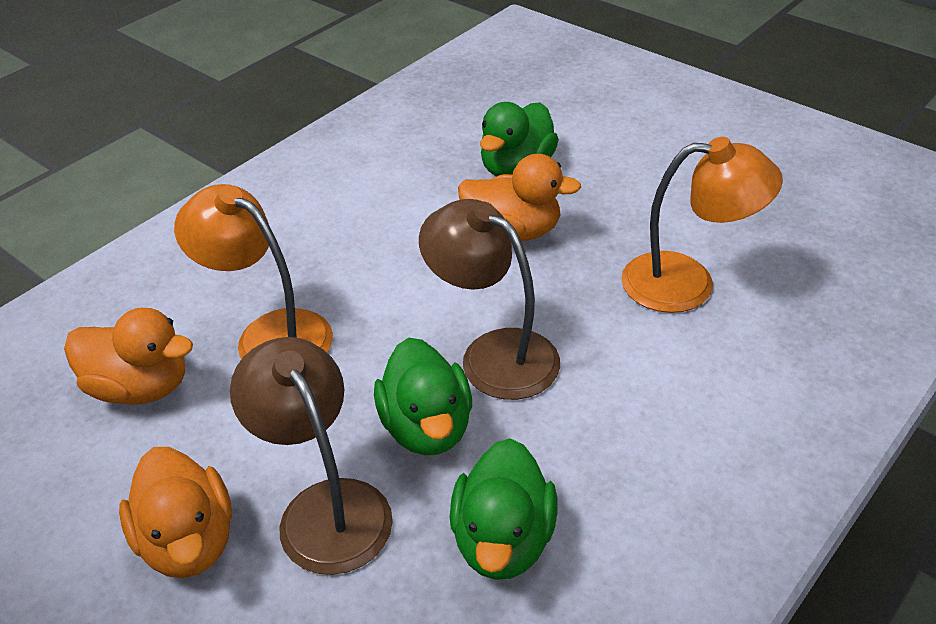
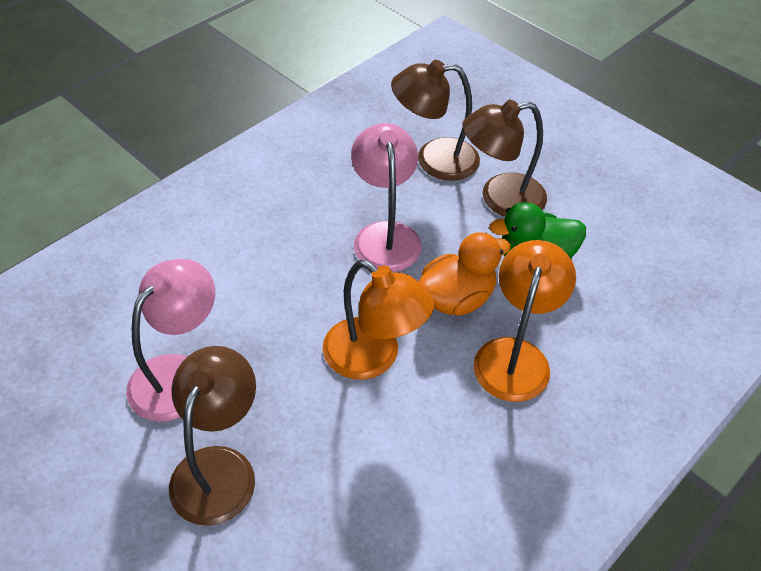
brown lamp: 2 -> 3
green duck: 3 -> 1
orange duck: 3 -> 1
pink lamp: 0 -> 2

